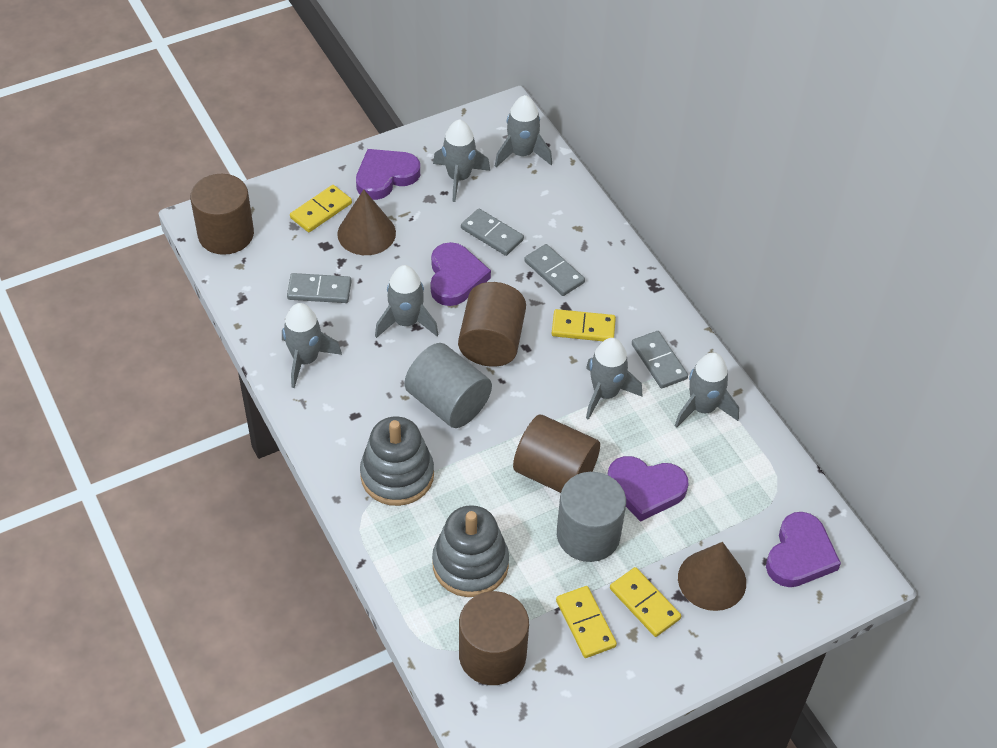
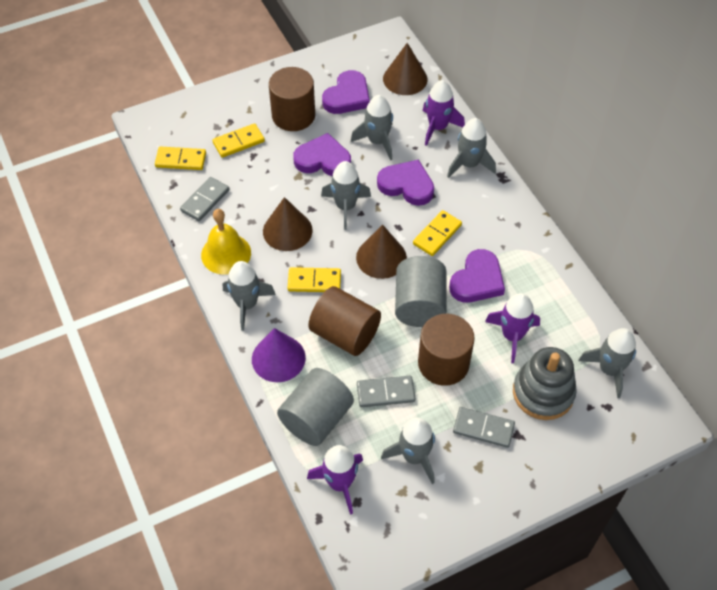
brown cone: 2 -> 3
brown cylinder: 4 -> 3
grey domino: 4 -> 3
grey stacking toy: 2 -> 1
purple cone: 0 -> 1
purple rocket: 0 -> 3
yellow bell: 0 -> 1

